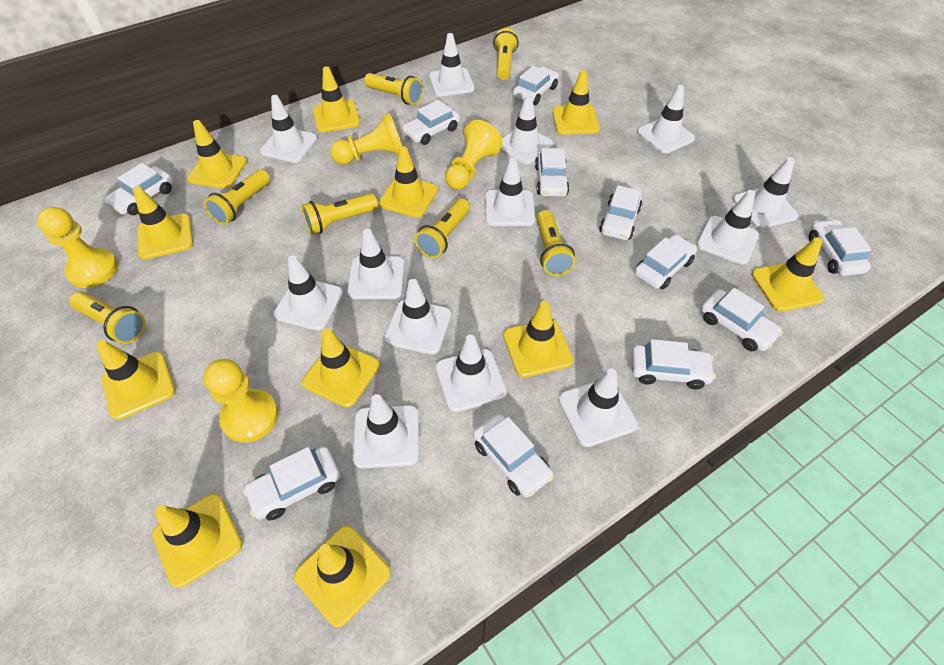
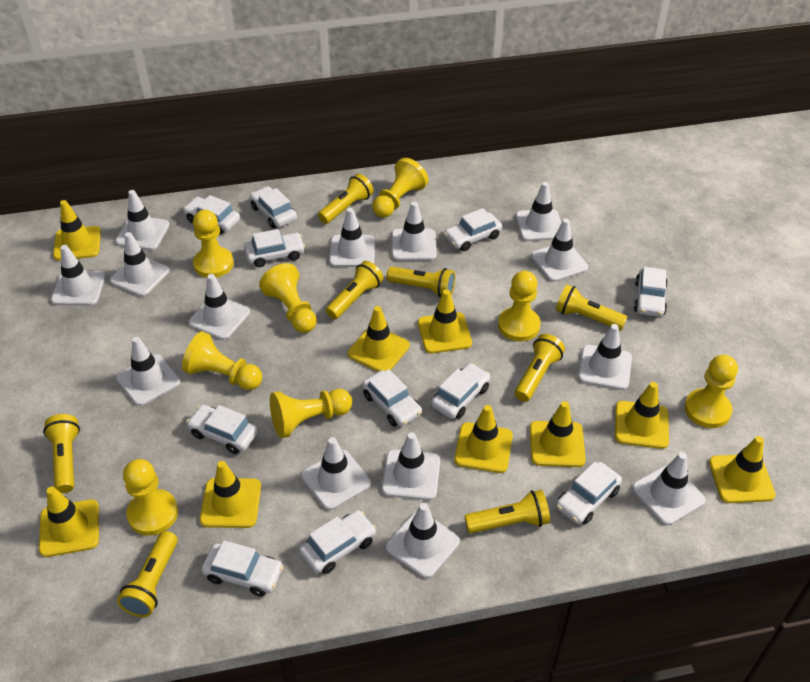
white traffic cone: 13 -> 14
yellow flashlight: 7 -> 8
yellow pawn: 4 -> 8
yellow traffic cone: 11 -> 9

